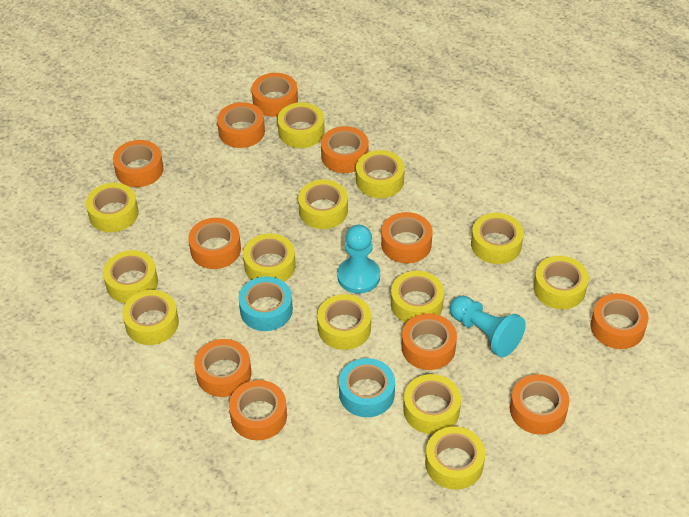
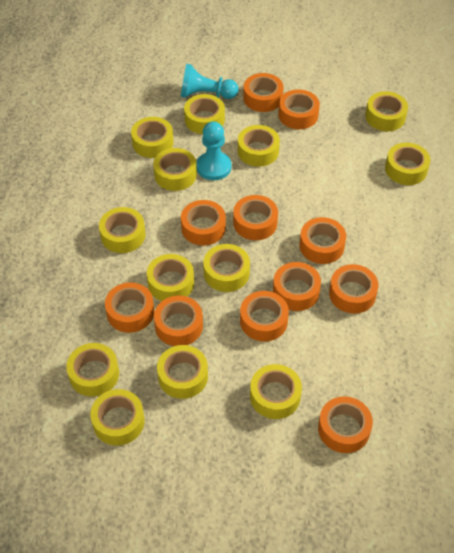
turquoise tape: 2 -> 0

